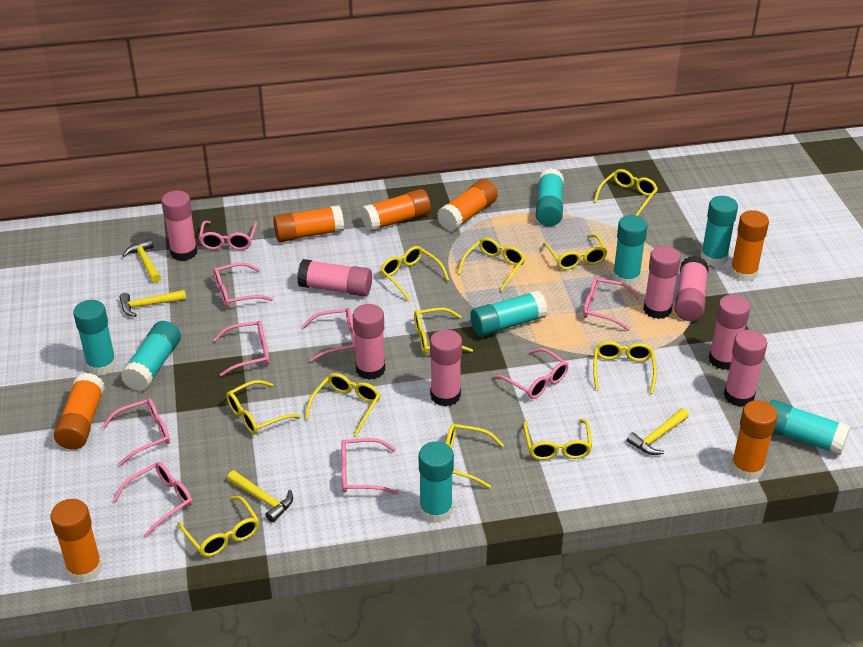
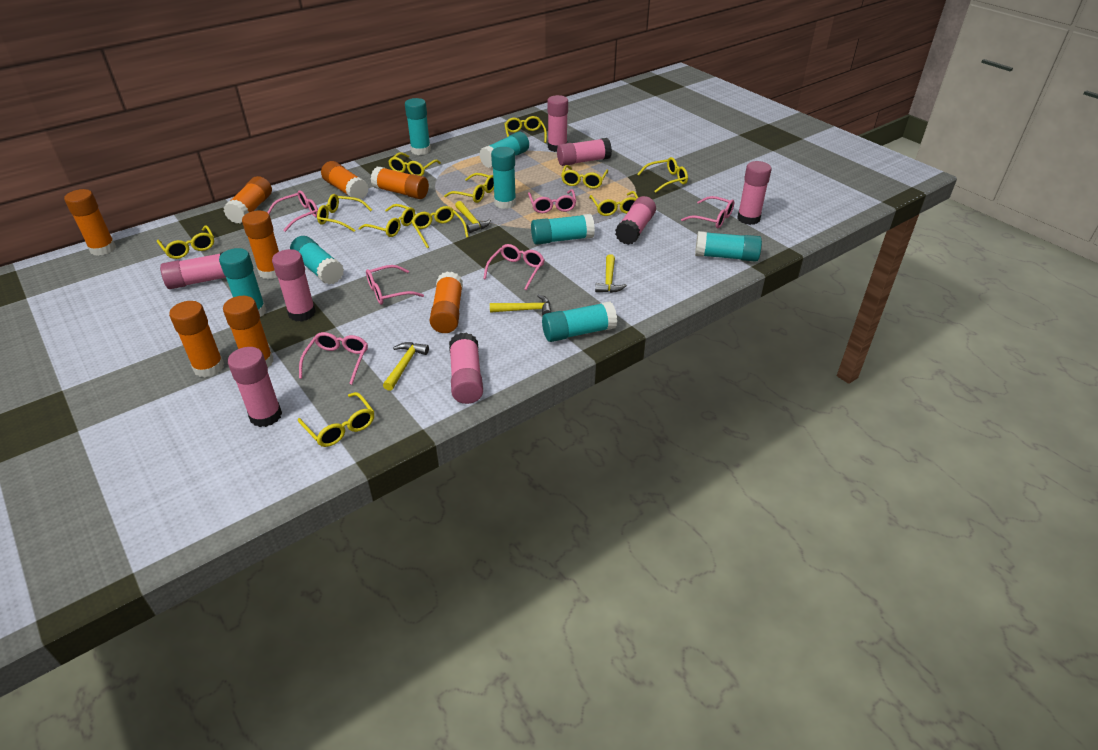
orange glue stick: 7 -> 8
pink glasses: 9 -> 6

